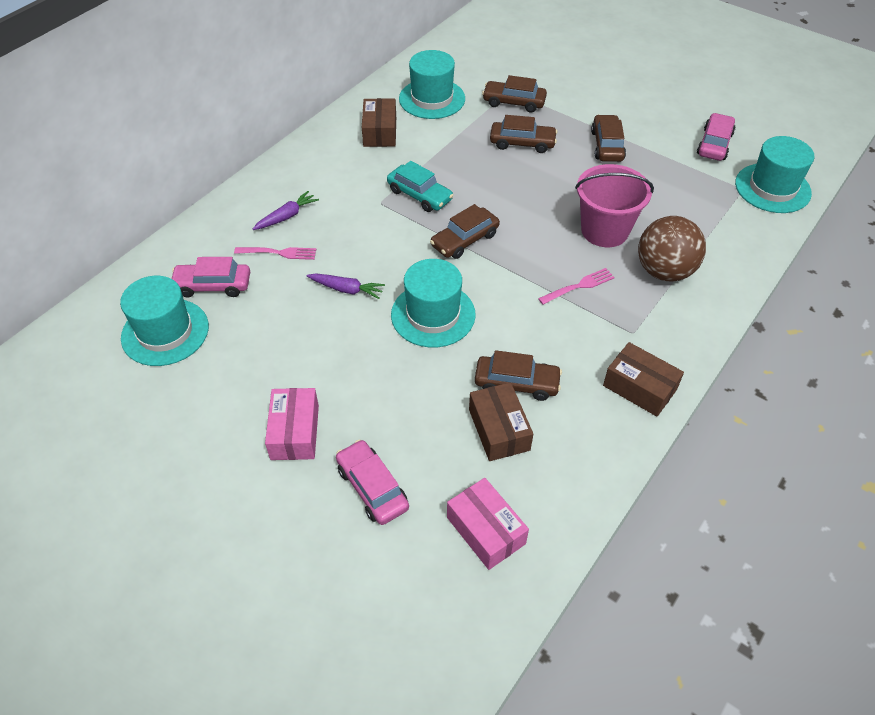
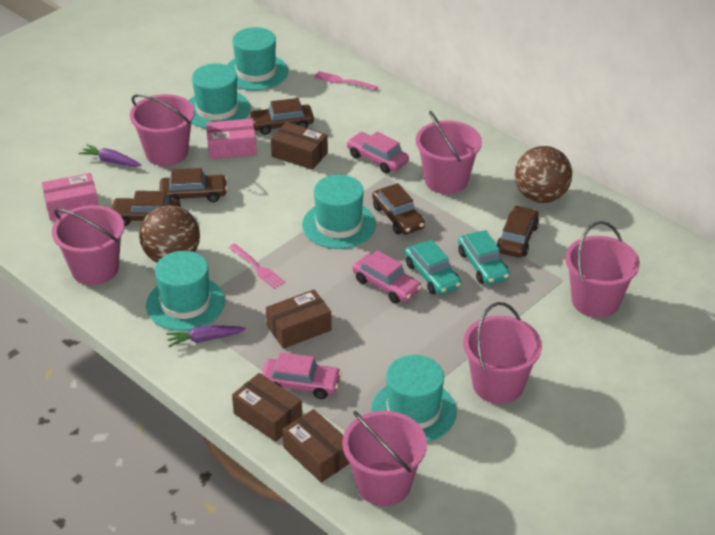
brown ball: 1 -> 2
brown box: 3 -> 4
pink bucket: 1 -> 6
turquoise car: 1 -> 2
turquoise hat: 4 -> 5

